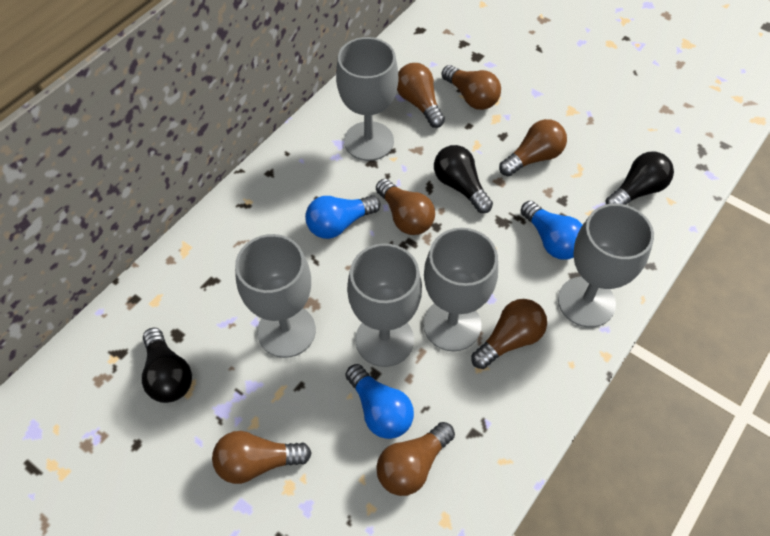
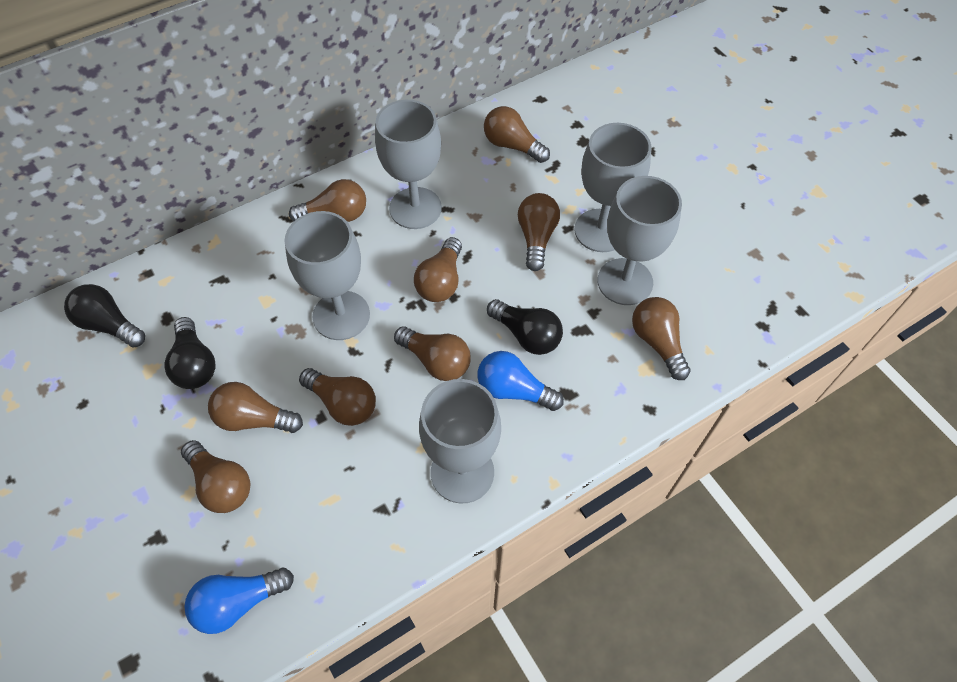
blue light bulb: 3 -> 2
brown light bulb: 7 -> 9

